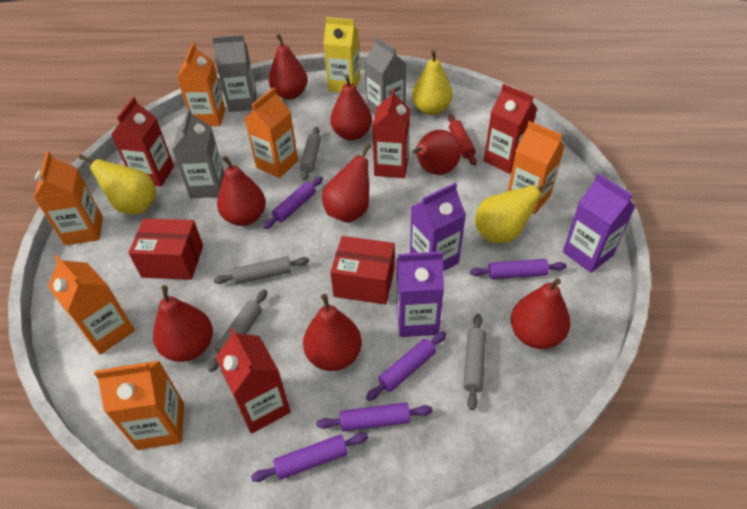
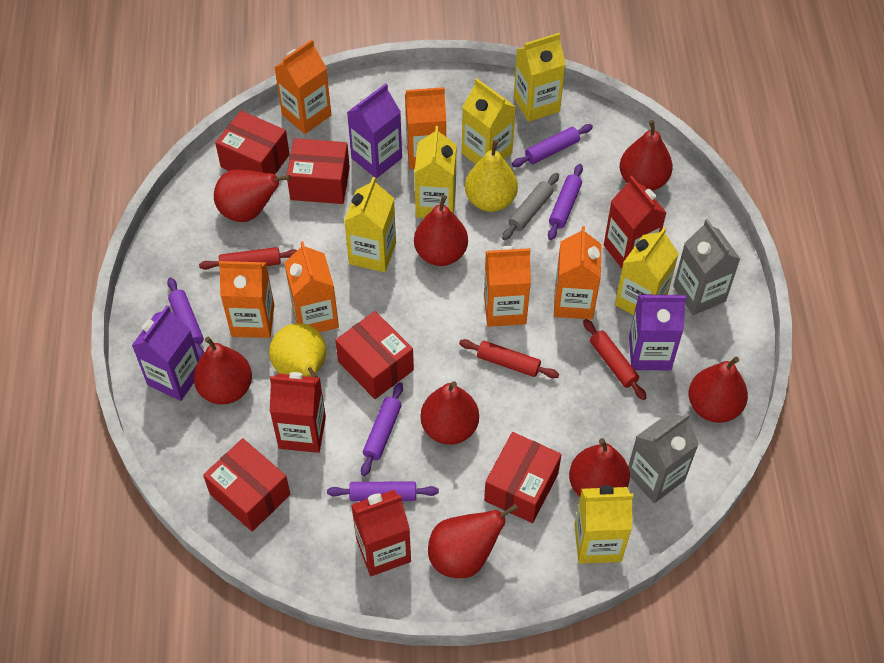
grey carton: 3 -> 2
grey rolling pin: 4 -> 1
red box: 2 -> 5
red carton: 4 -> 3
red rolling pin: 1 -> 3
yellow carton: 1 -> 6
yellow pear: 3 -> 2

